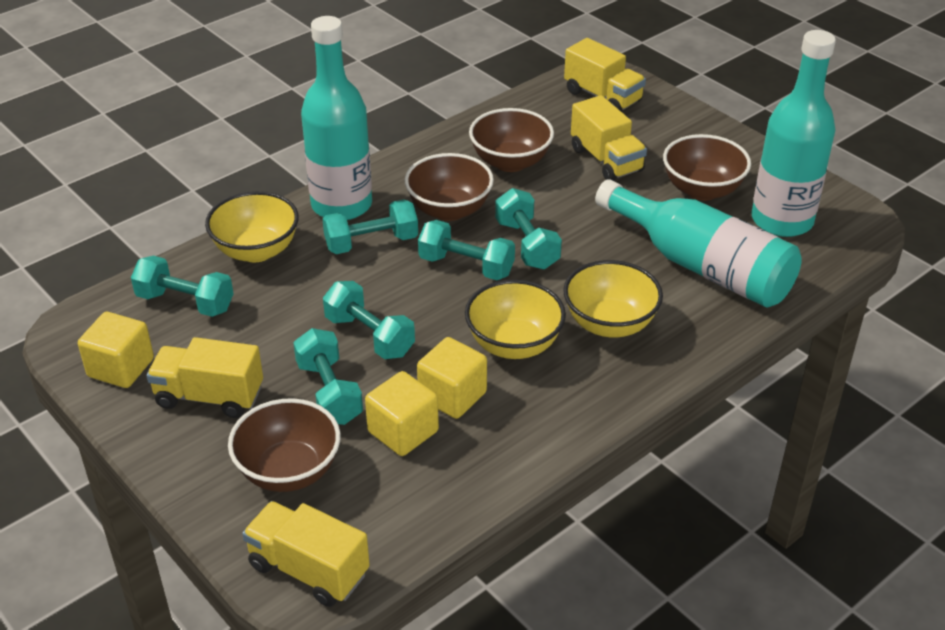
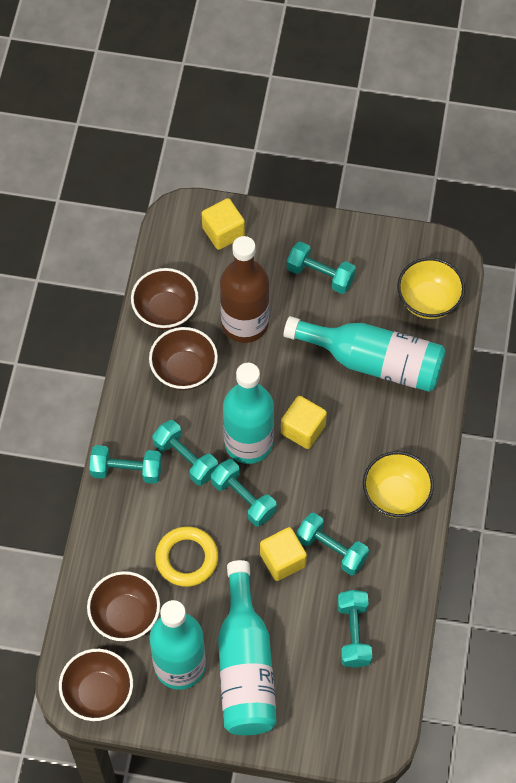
brown bottle: 0 -> 1
turquoise bottle: 3 -> 4
yellow bowl: 3 -> 2
yellow ring: 0 -> 1
yellow truck: 4 -> 0

